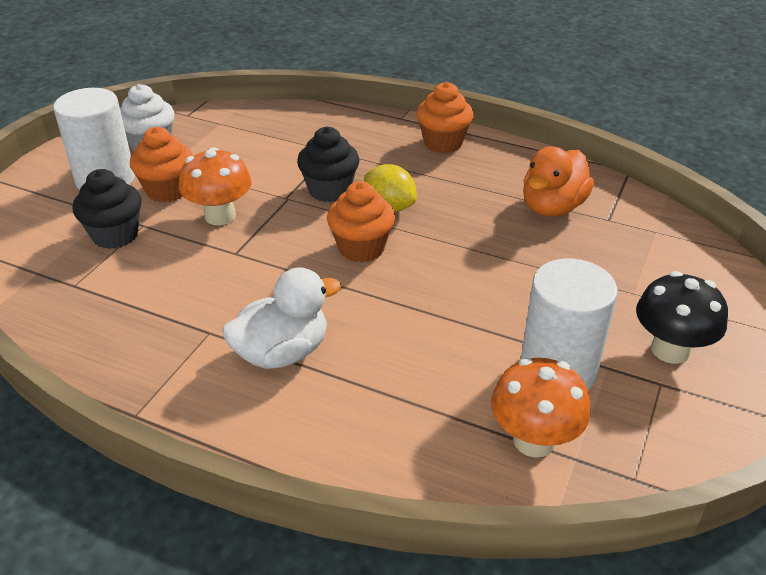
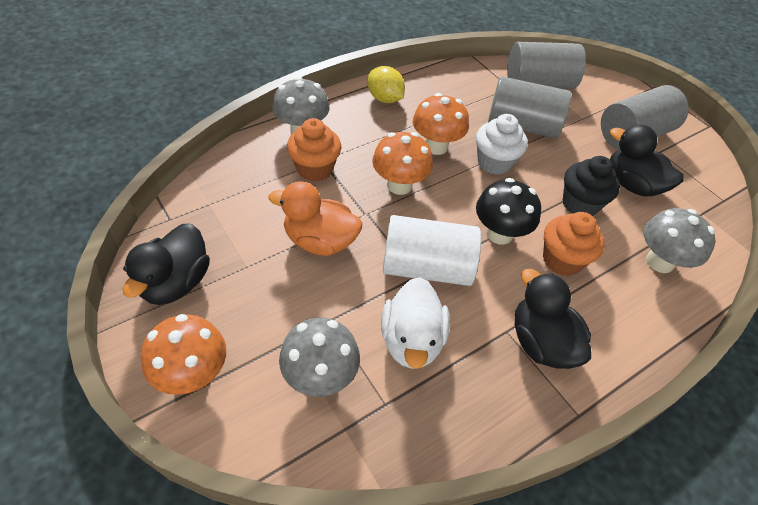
black cupcake: 2 -> 1
black duck: 0 -> 3
grey cylinder: 0 -> 3
grey mushroom: 0 -> 3
orange cupcake: 3 -> 2
orange mushroom: 2 -> 3
white cylinder: 2 -> 1

